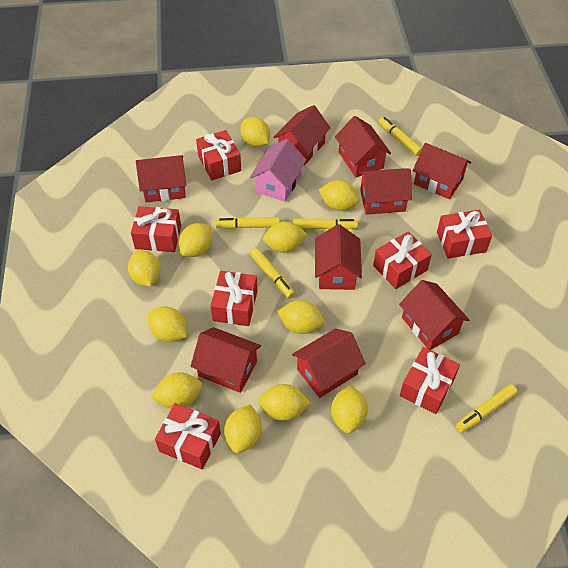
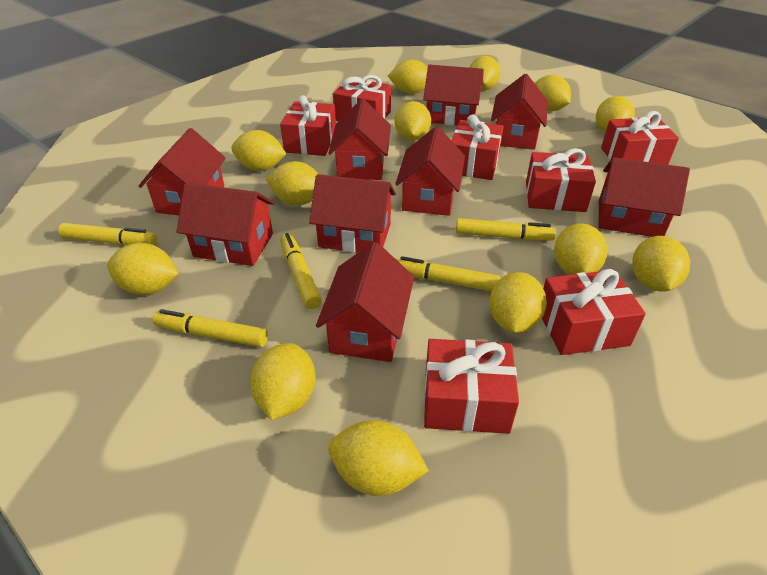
pink house: 1 -> 0
yellow lemon: 11 -> 13

